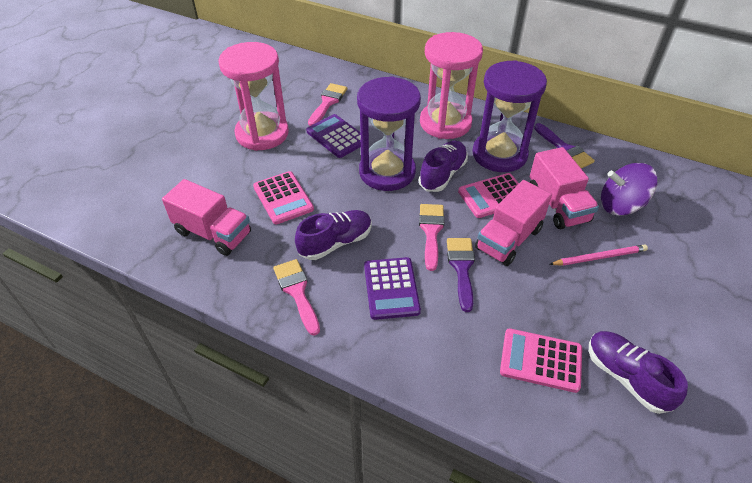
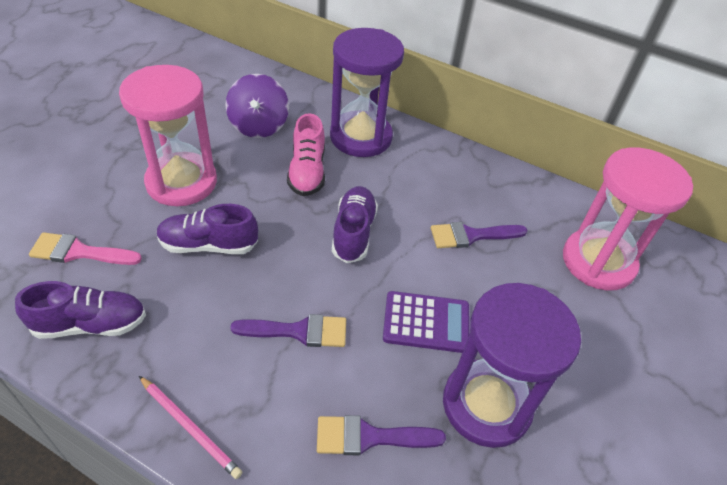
pink brush: 3 -> 1
pink calculator: 3 -> 0
pink shoe: 0 -> 1
pink truck: 3 -> 0
purple brush: 2 -> 3
purple calculator: 2 -> 1

